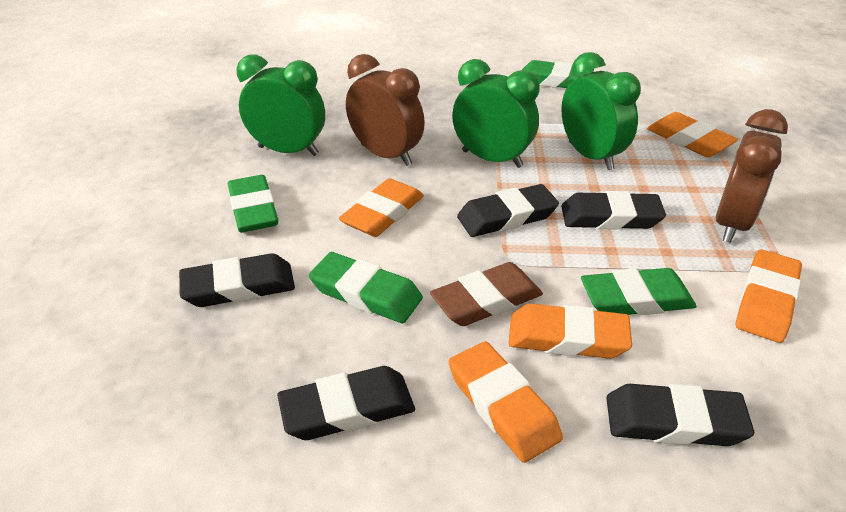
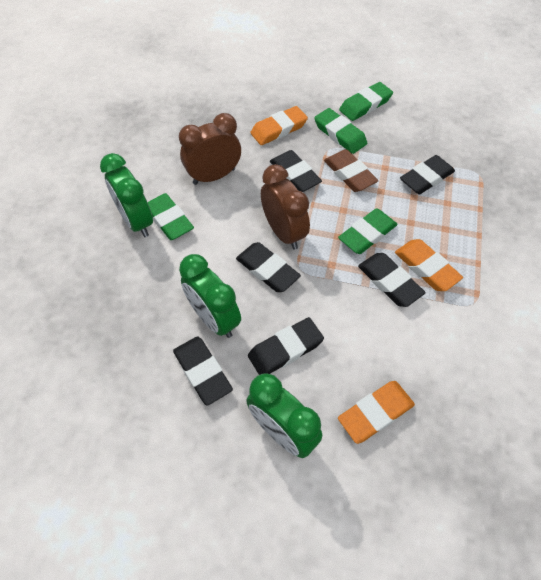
black eraser: 5 -> 6
orange eraser: 5 -> 3

